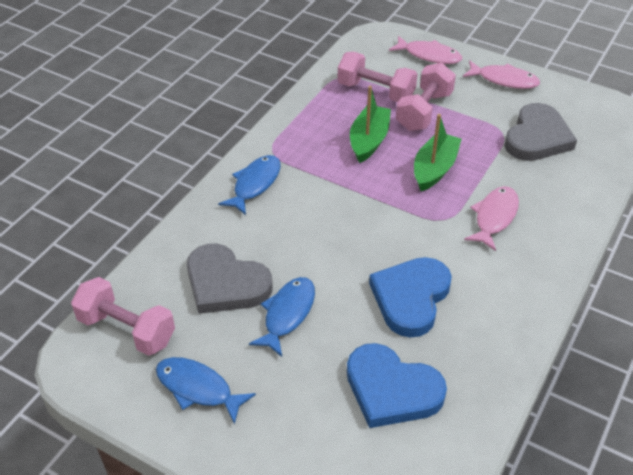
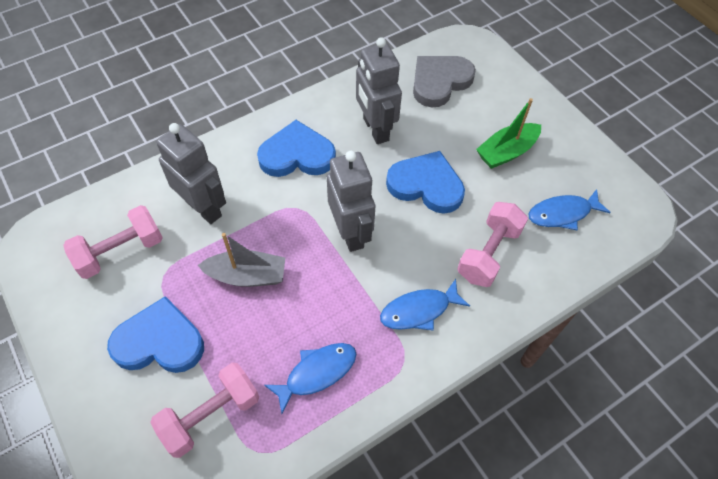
blue heart: 2 -> 3
green boat: 2 -> 1
grey boat: 0 -> 1
grey heart: 2 -> 1
grey robot: 0 -> 3
pink fish: 3 -> 0

